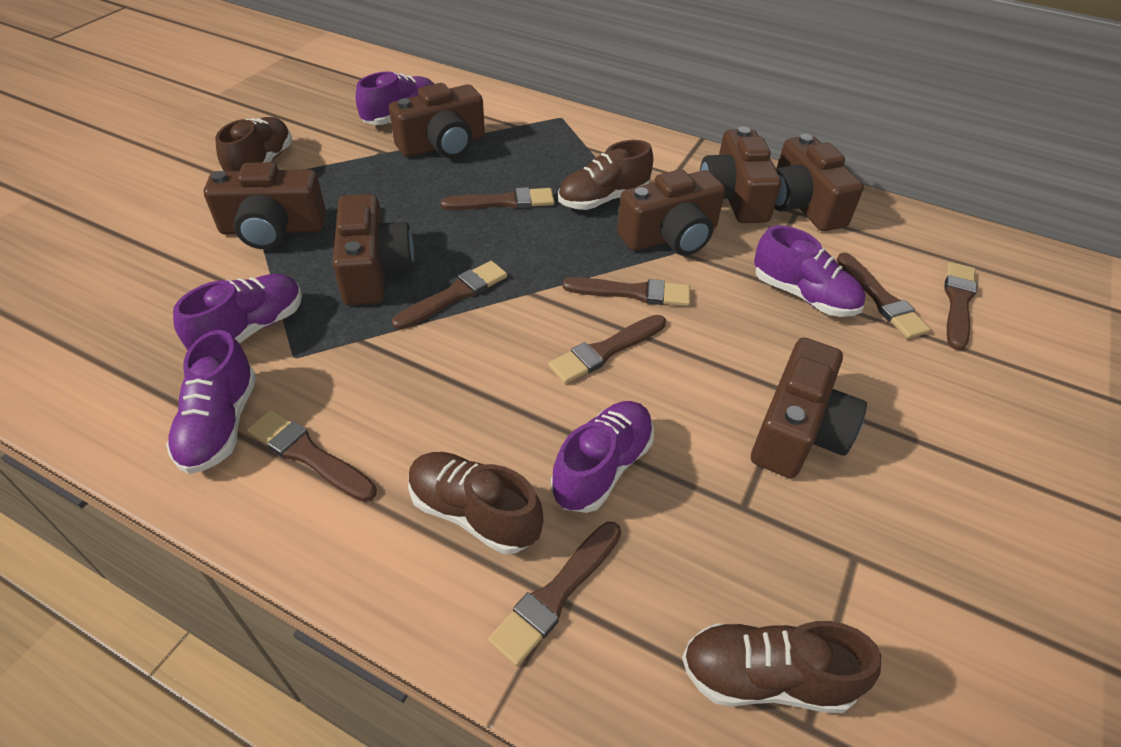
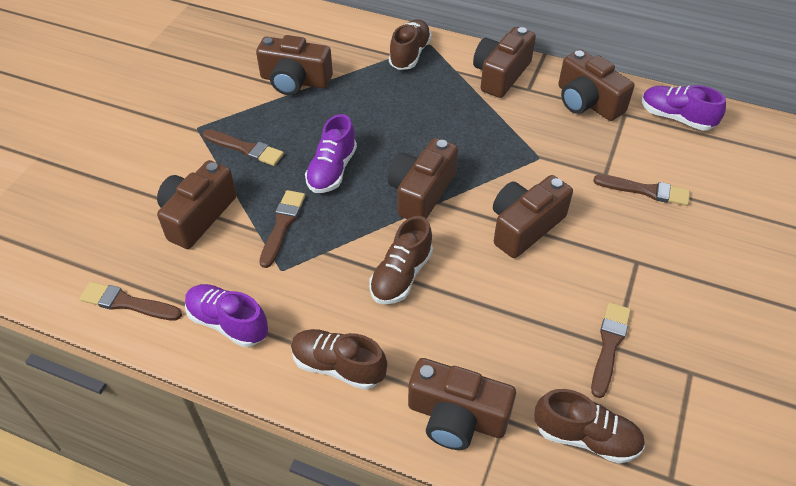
brown brush: 8 -> 5
purple shoe: 5 -> 3

